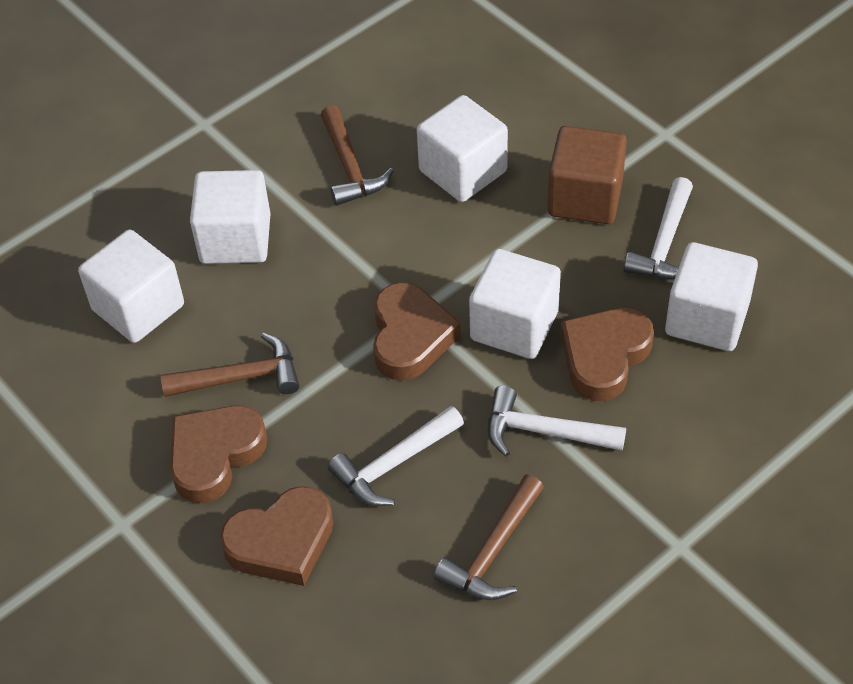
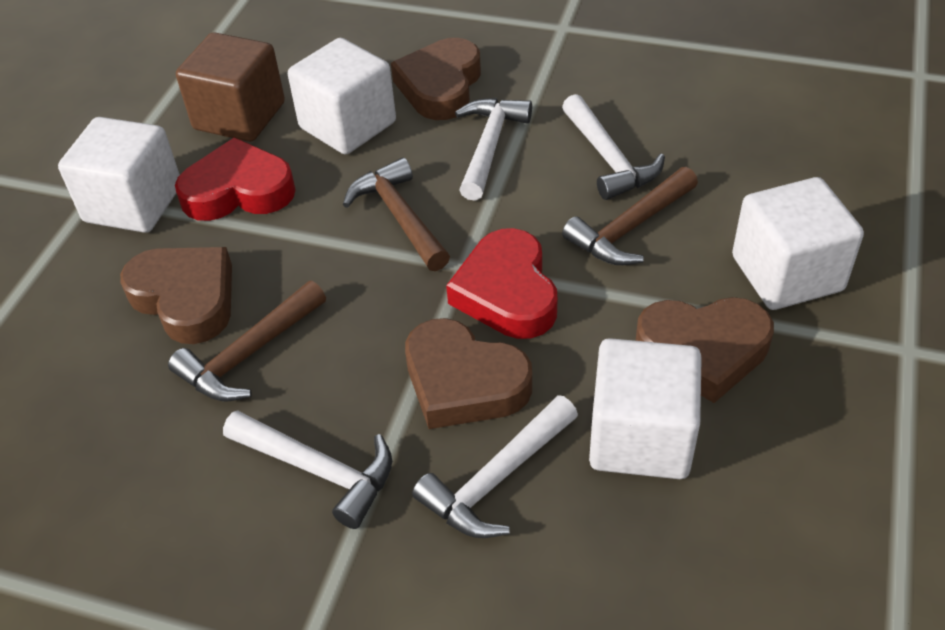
red heart: 0 -> 2
white cube: 5 -> 4
white hammer: 3 -> 4

